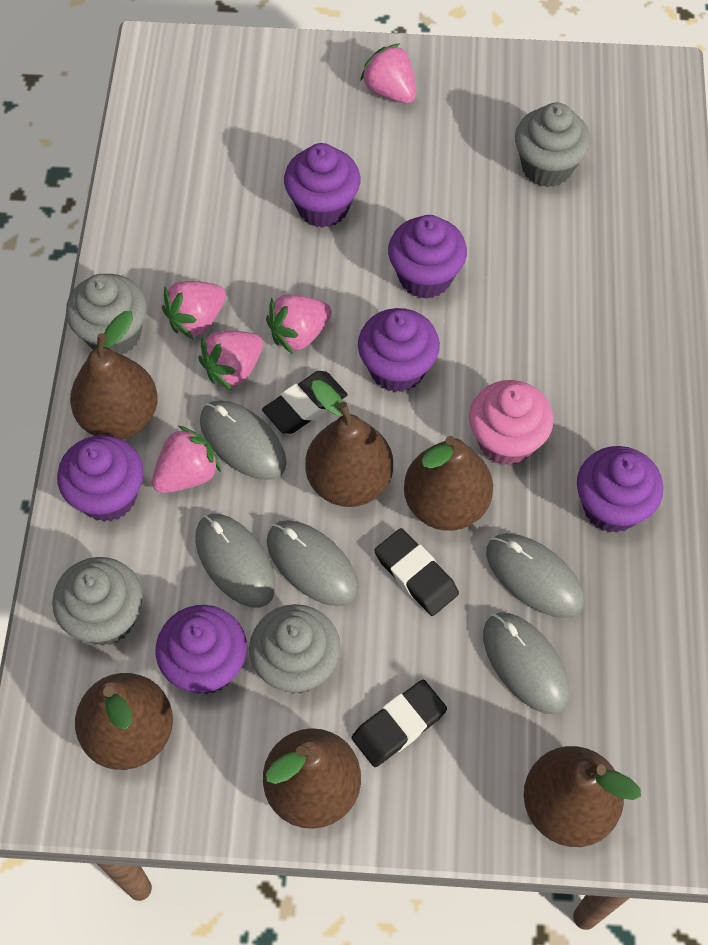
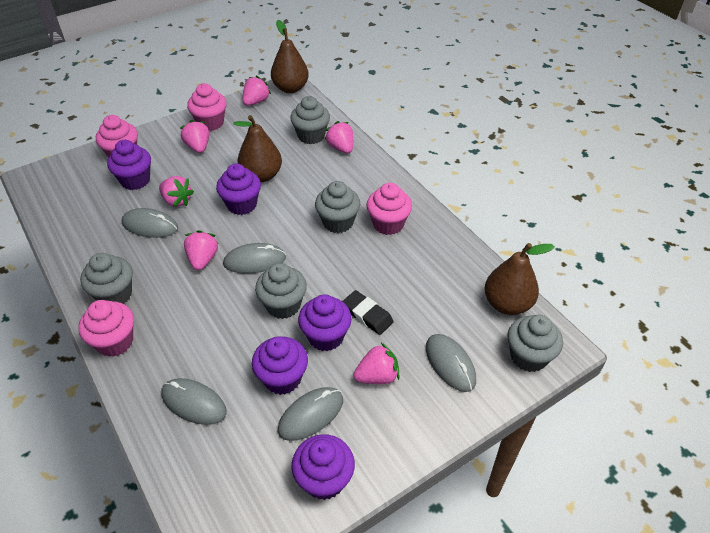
black eraser: 3 -> 1
brown pear: 6 -> 3
grey cupcake: 4 -> 5
pink cupcake: 1 -> 4
pink strawberry: 5 -> 6
purple cupcake: 6 -> 5

